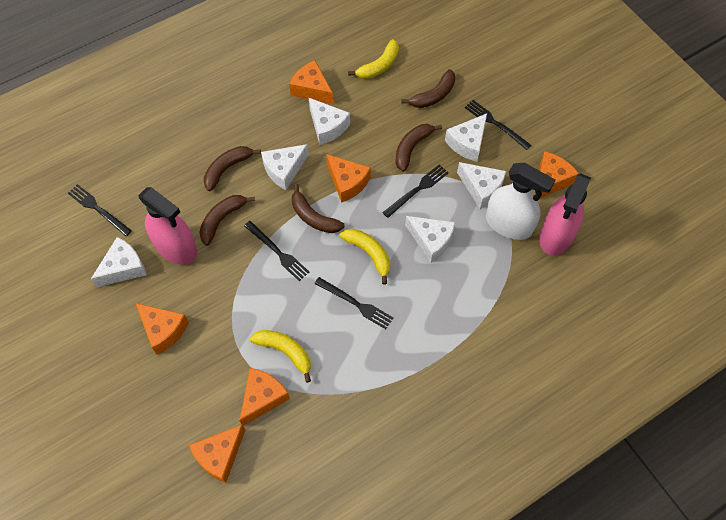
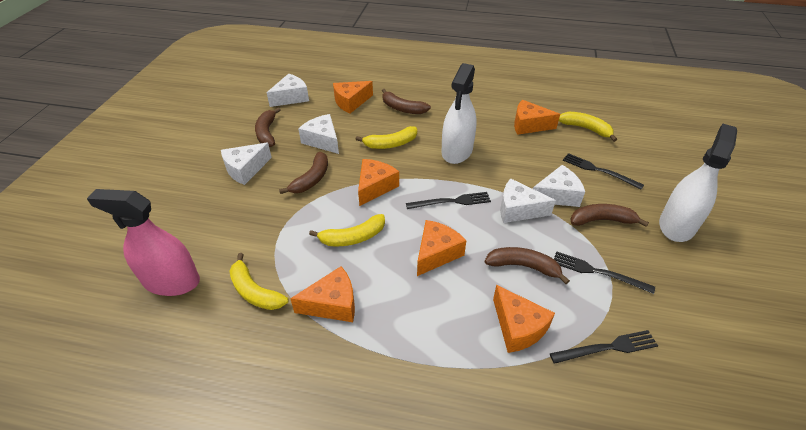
black fork: 5 -> 4
pink spray bottle: 2 -> 1
white cheese: 6 -> 5
white spray bottle: 1 -> 2
yellow banana: 3 -> 4

